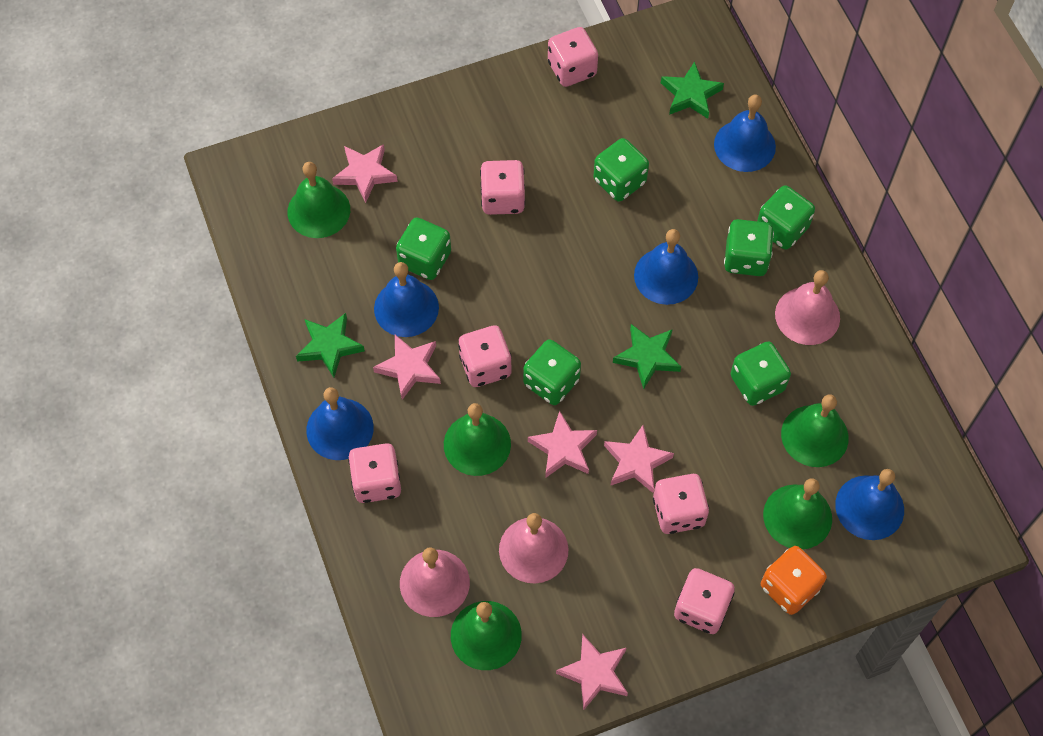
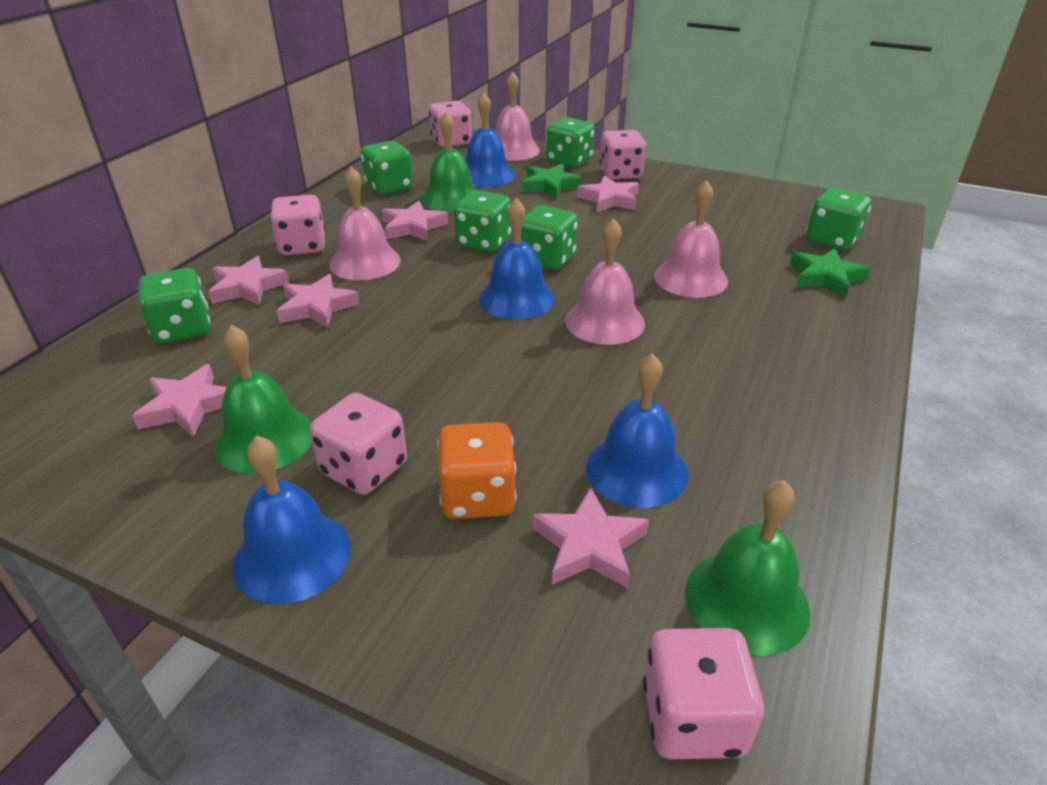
blue bell: 5 -> 4
green bell: 5 -> 3
green star: 3 -> 2
pink bell: 3 -> 4
pink dice: 6 -> 5
pink star: 5 -> 6

